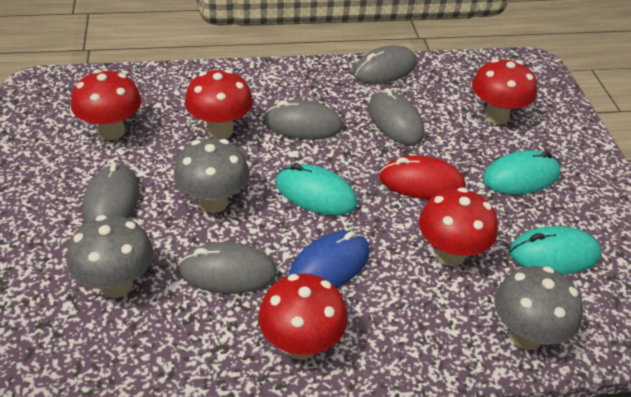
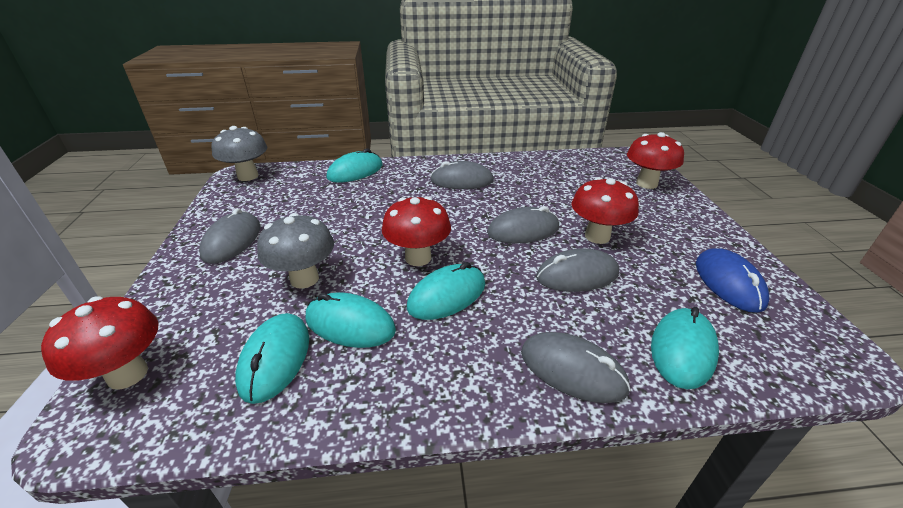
grey mushroom: 3 -> 2
red mouse: 1 -> 0
red mushroom: 5 -> 4
turquoise mouse: 3 -> 5

